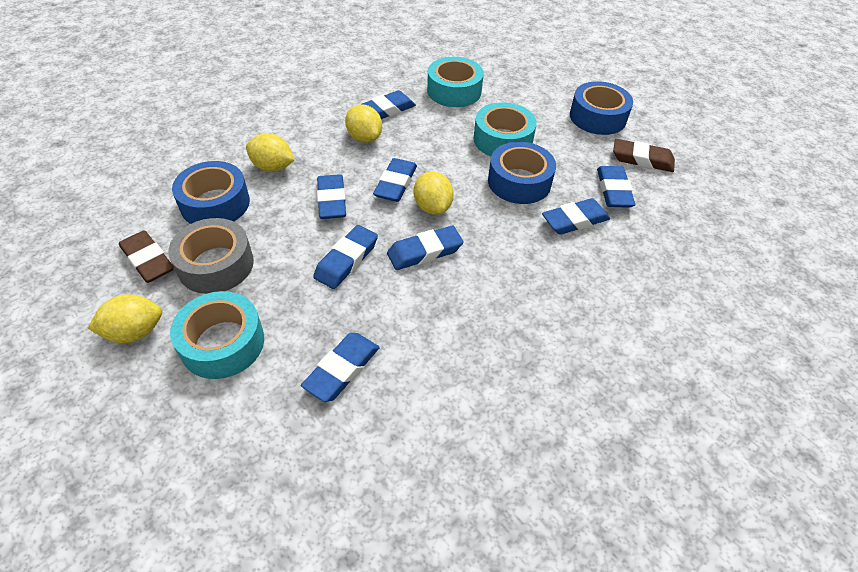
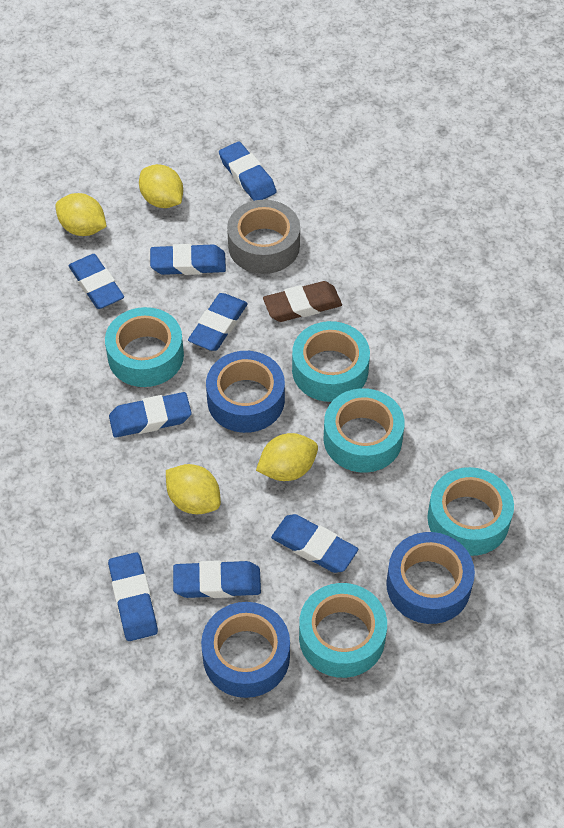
brown eraser: 2 -> 1
turquoise tape: 3 -> 5

